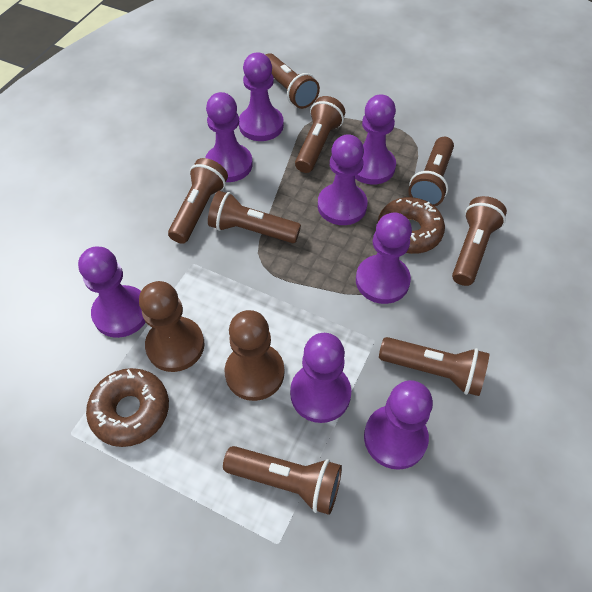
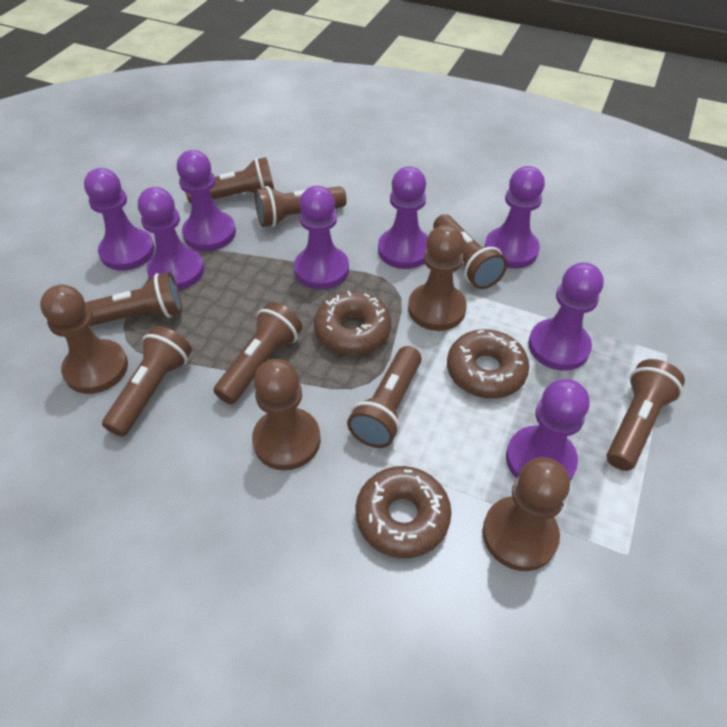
brown donut: 2 -> 3
brown pawn: 2 -> 4

